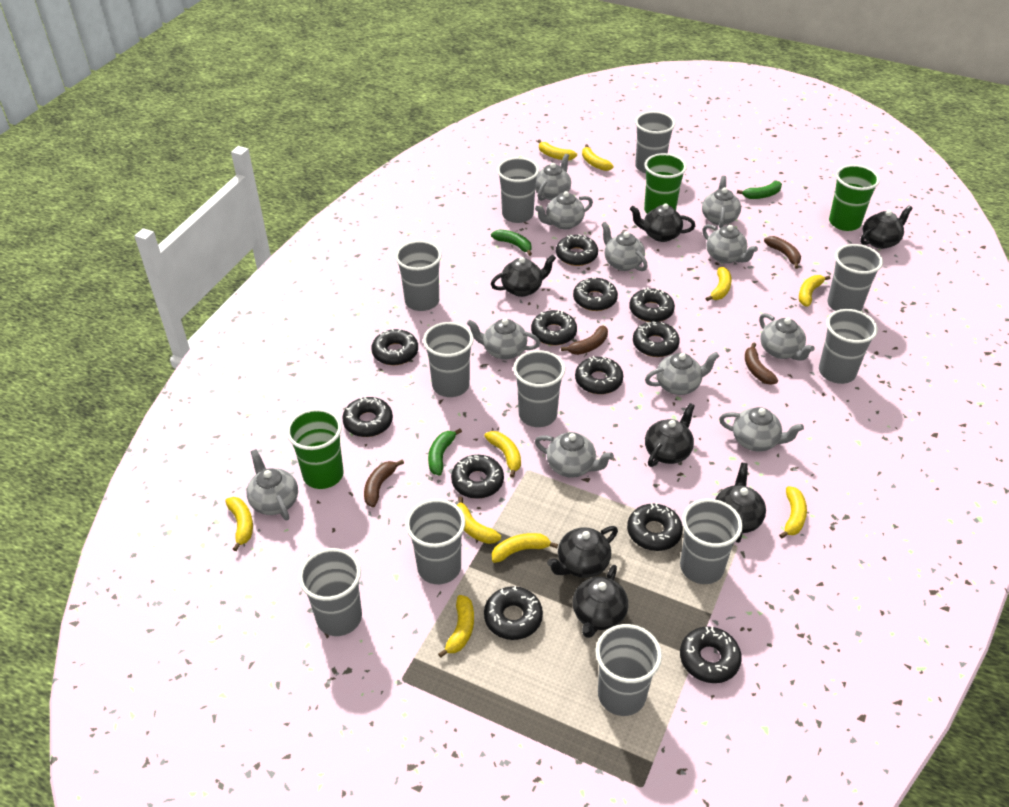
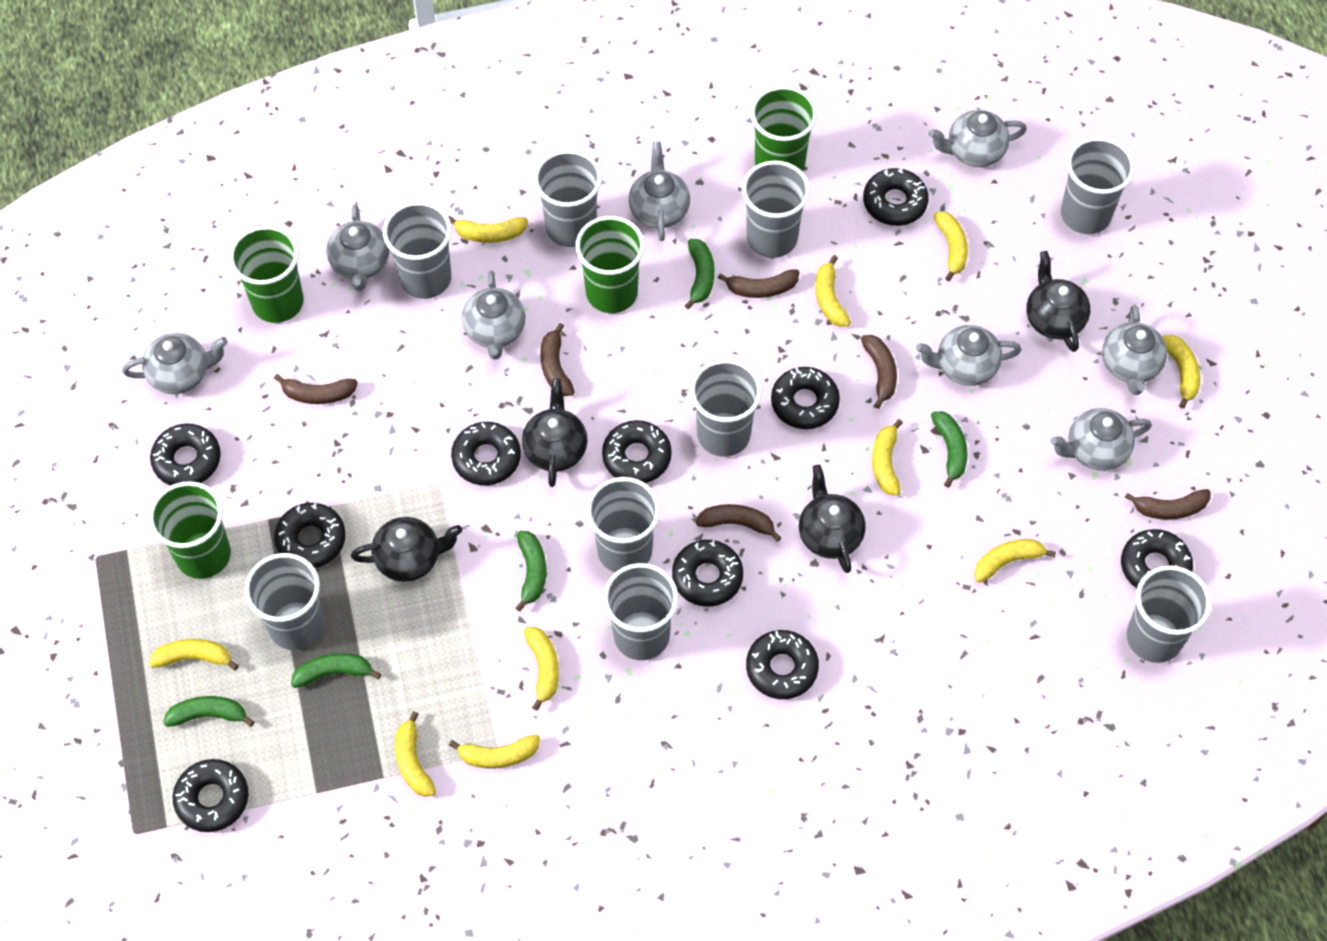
black donut: 12 -> 10
black teapot: 7 -> 4
brown banana: 4 -> 6
green banana: 3 -> 5
green cup: 3 -> 4
grey cup: 11 -> 9
grey teapot: 11 -> 8

